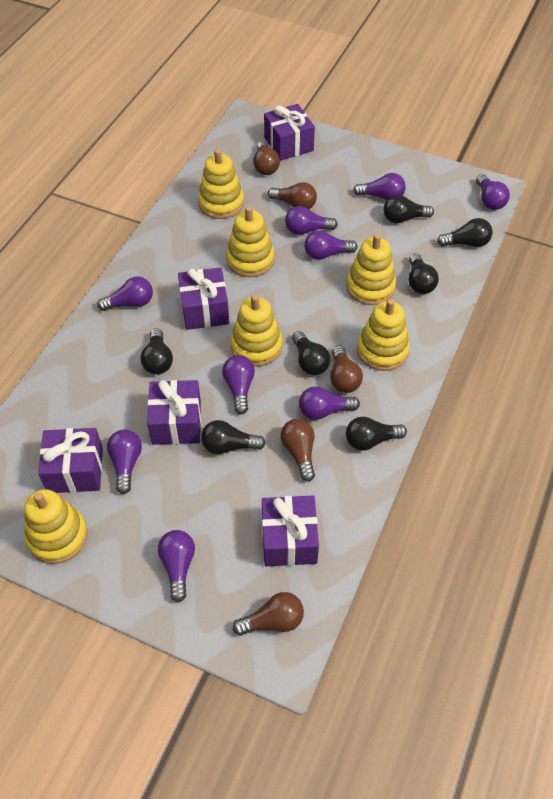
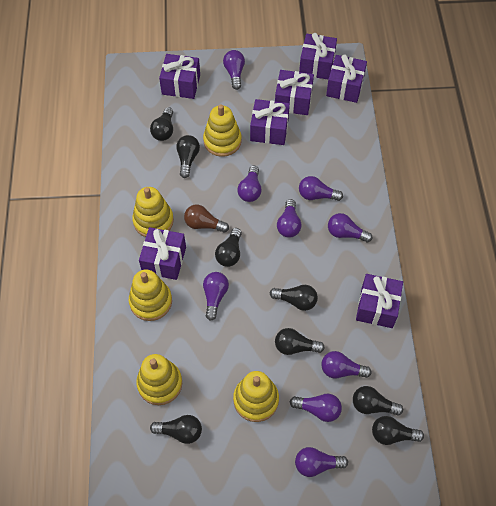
black light bulb: 7 -> 8
brown light bulb: 5 -> 1
purple gift: 5 -> 7
yellow stacking toy: 6 -> 5

